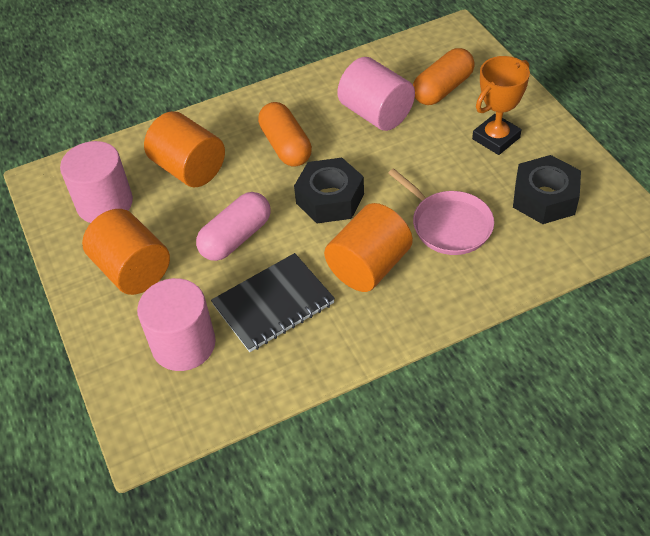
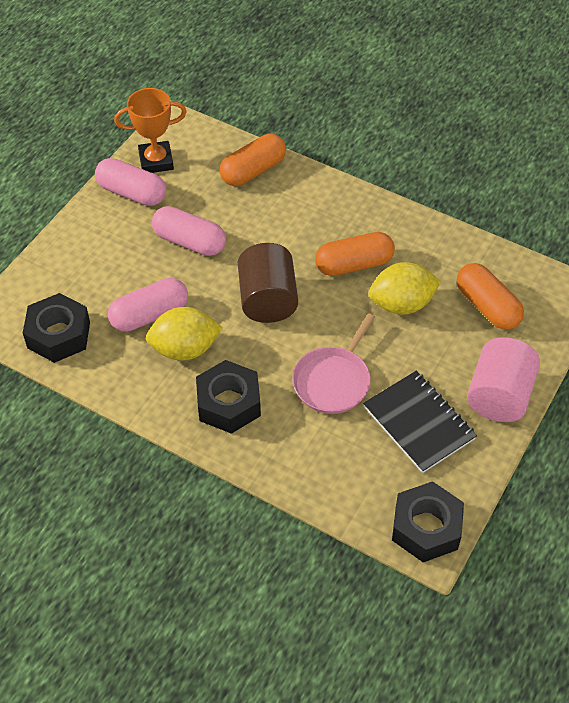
black nut: 2 -> 3
brown cylinder: 0 -> 1
orange capsule: 2 -> 3
orange cylinder: 3 -> 0
pink capsule: 1 -> 3
pink cylinder: 3 -> 1
yellow lemon: 0 -> 2

